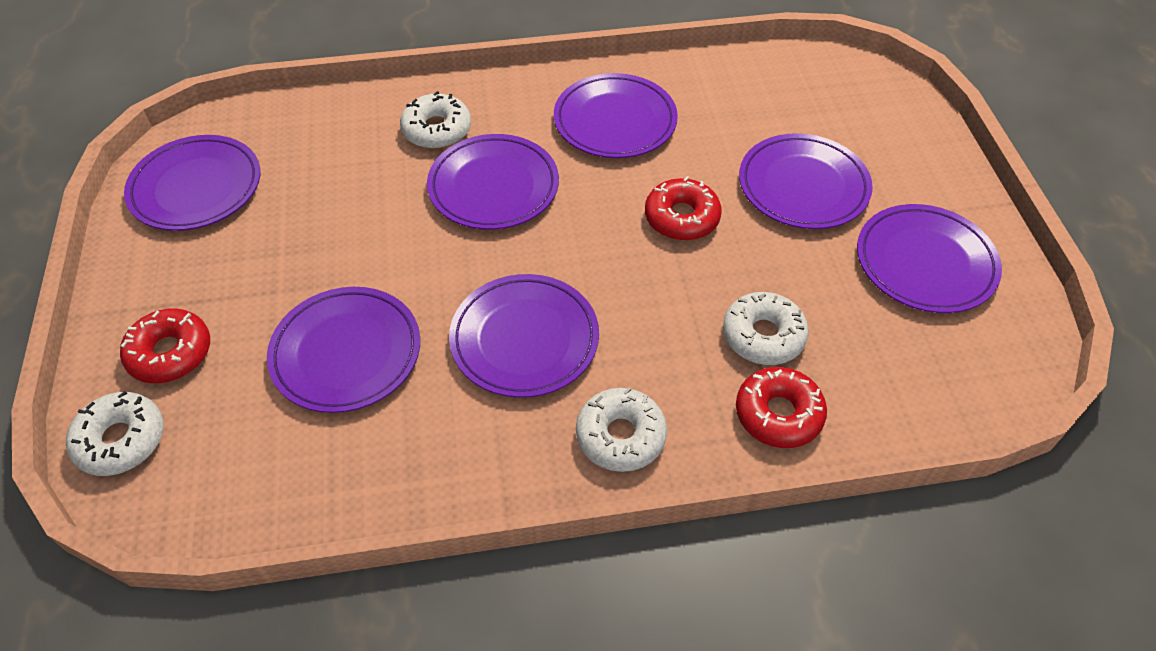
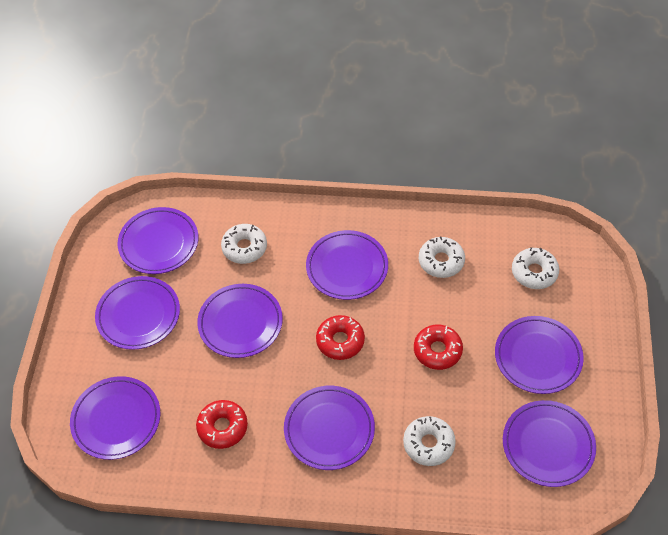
purple plate: 7 -> 8

